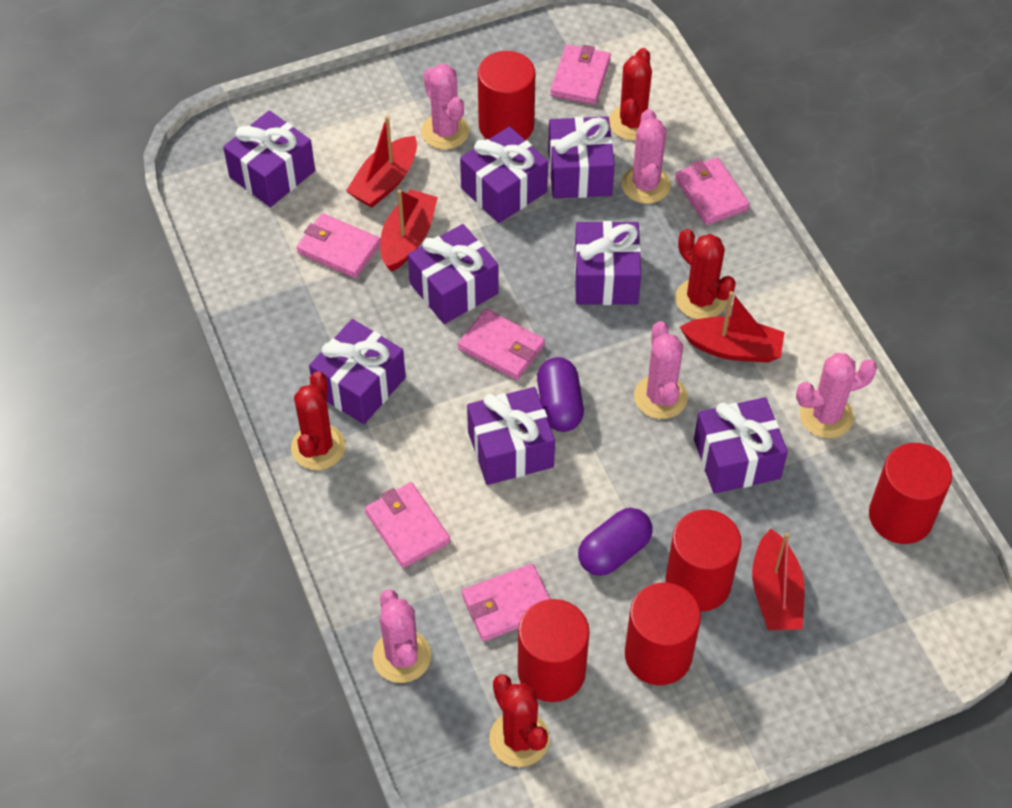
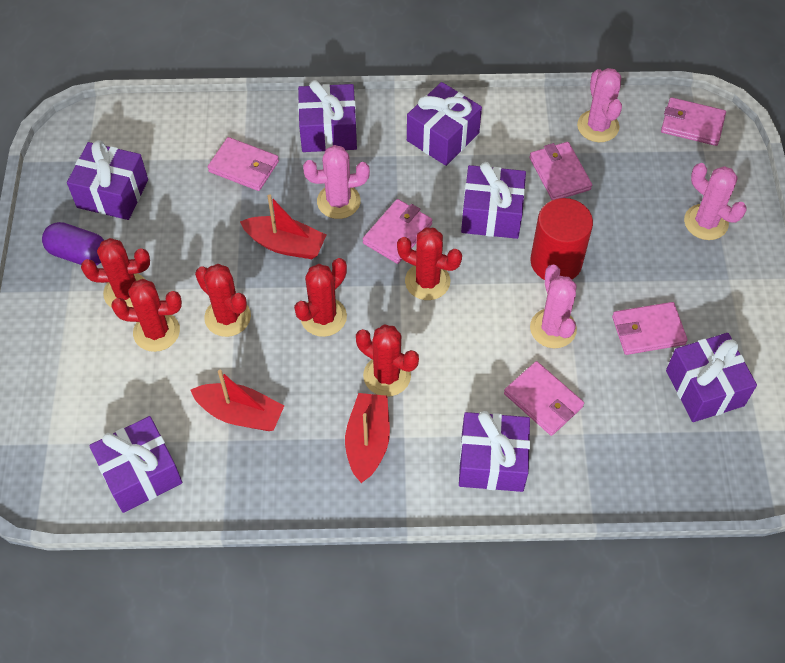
pink cactus: 5 -> 4
purple capsule: 2 -> 1
purple gift: 8 -> 7
red boat: 4 -> 3
red cactus: 4 -> 6
red cylinder: 5 -> 1

